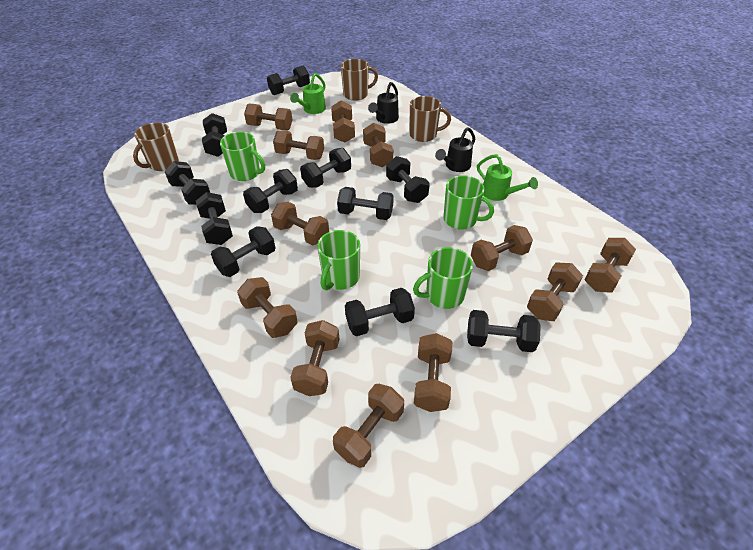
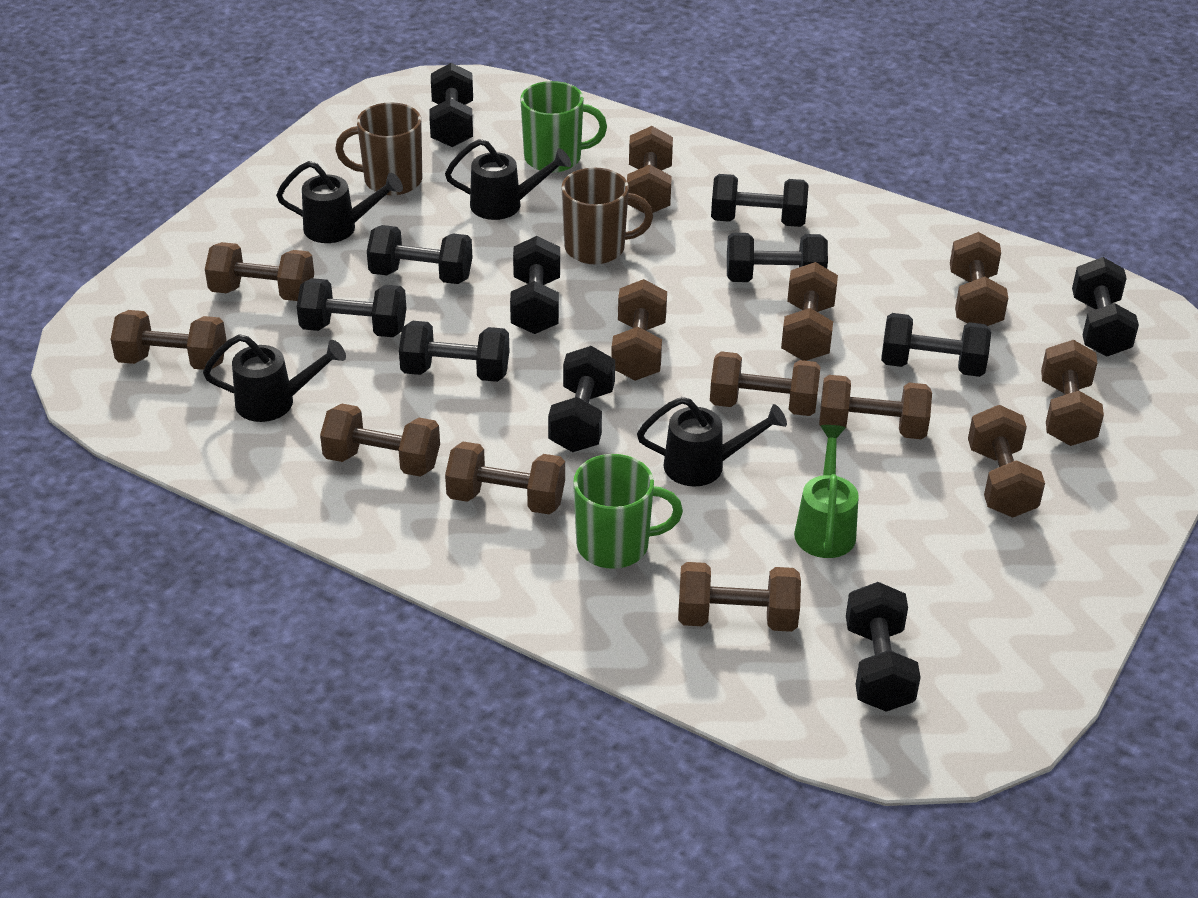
black watering can: 2 -> 4
brown dumbbell: 12 -> 13
brown mug: 3 -> 2
green mug: 4 -> 2
green watering can: 2 -> 1

